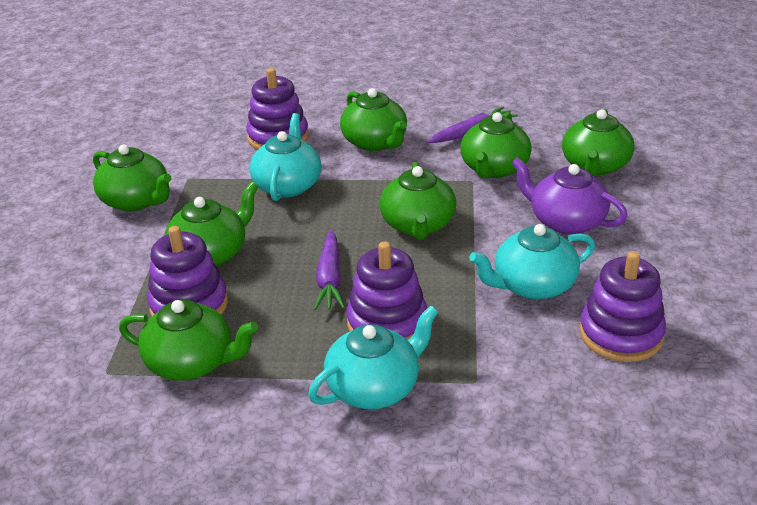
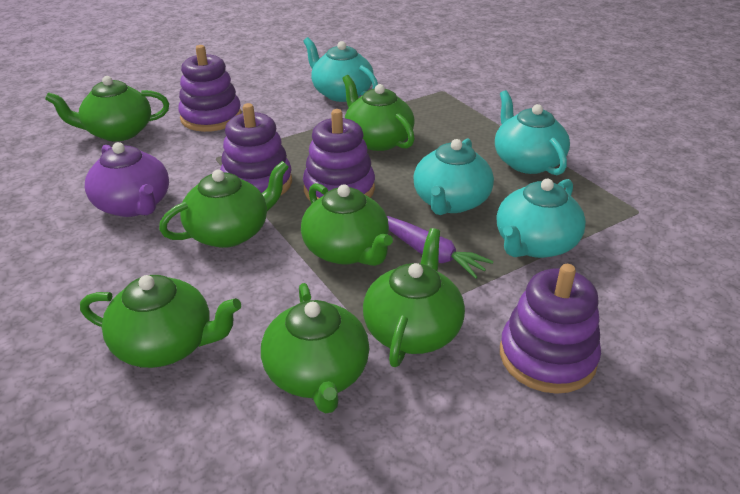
purple carrot: 2 -> 1
turquoise teapot: 3 -> 4

